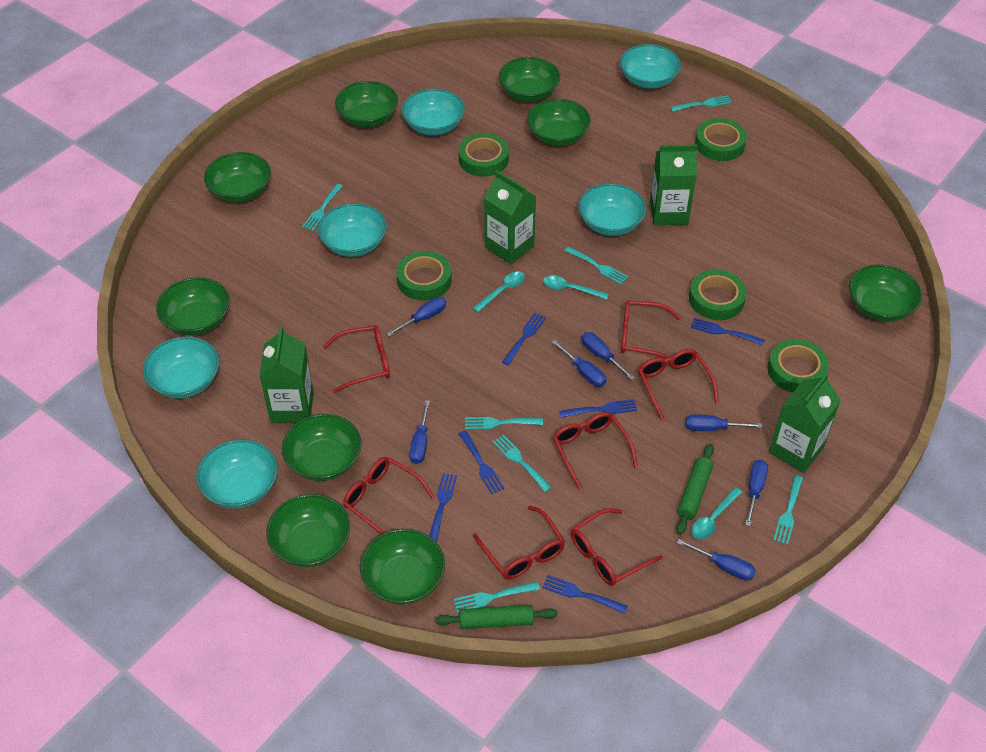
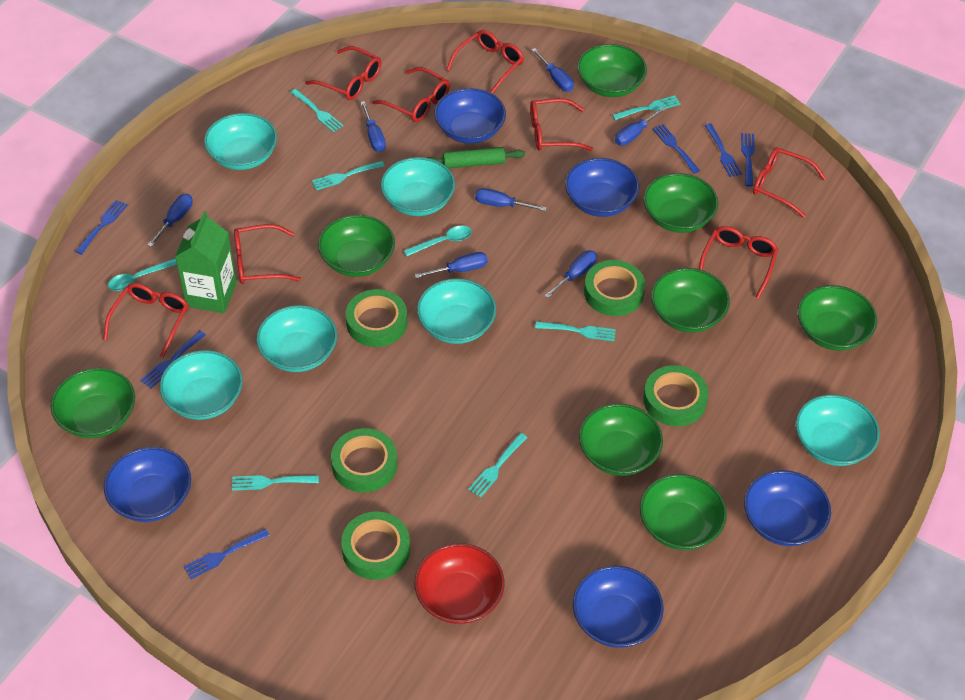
blue bowl: 0 -> 5
green bowl: 9 -> 8
green carton: 4 -> 1
green rolling pin: 2 -> 1
red bowl: 0 -> 1
red glasses: 7 -> 8
turquoise fork: 7 -> 6
turquoise spoon: 3 -> 2

